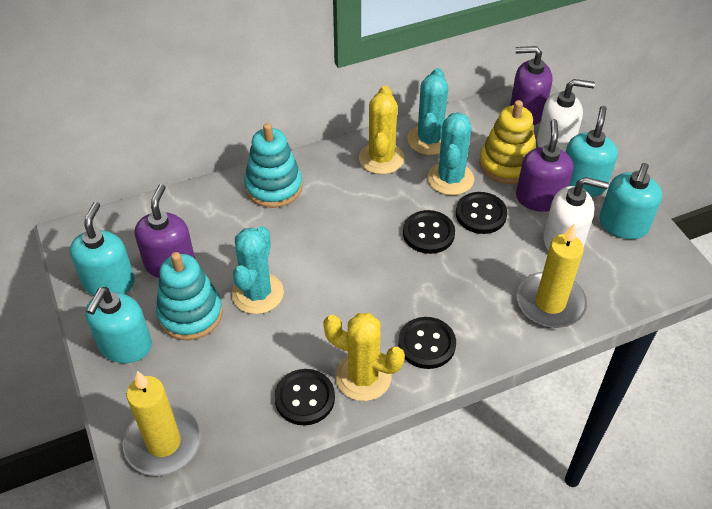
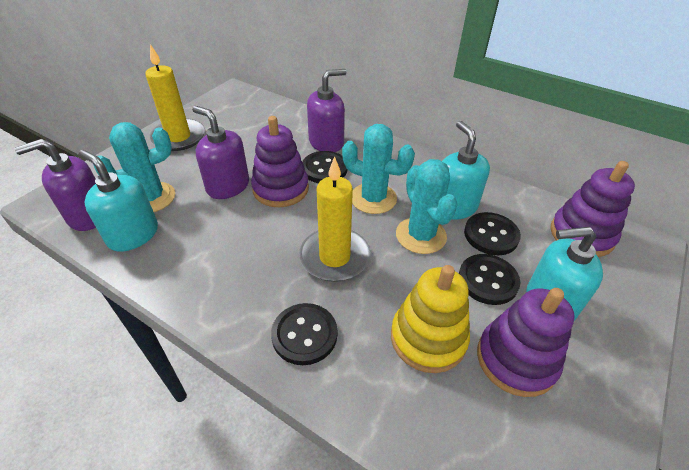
purple stacking toy: 0 -> 3
turquoise soap dispenser: 4 -> 3
turquoise stacking toy: 2 -> 0
white soap dispenser: 2 -> 0
yellow cactus: 2 -> 0

